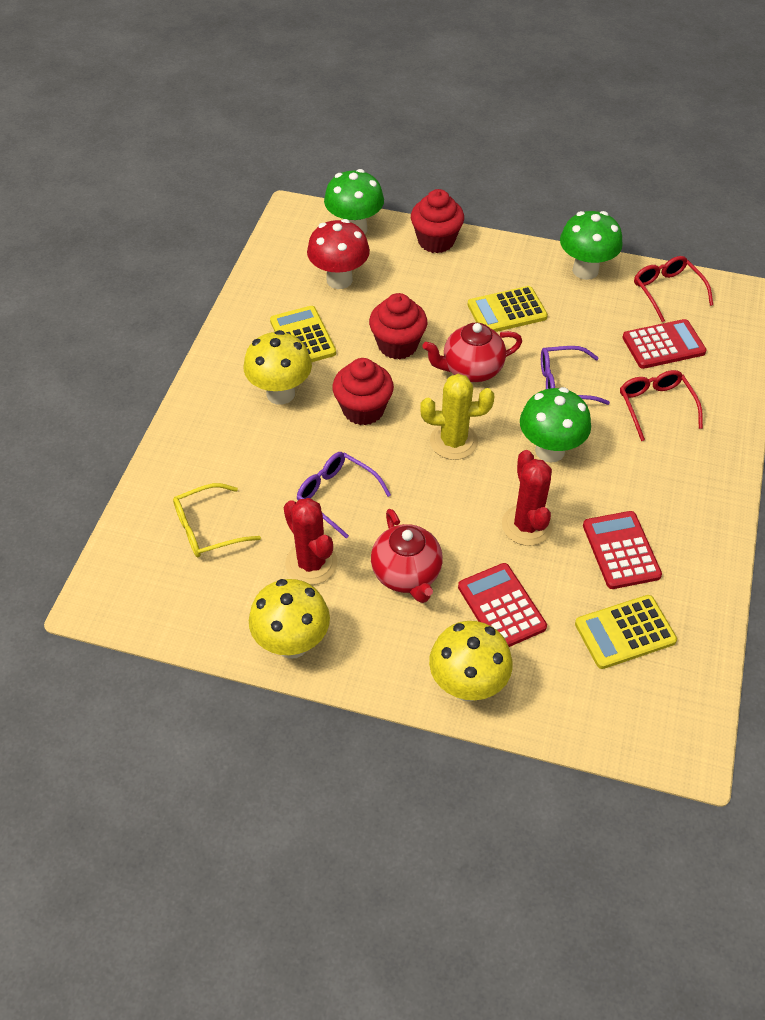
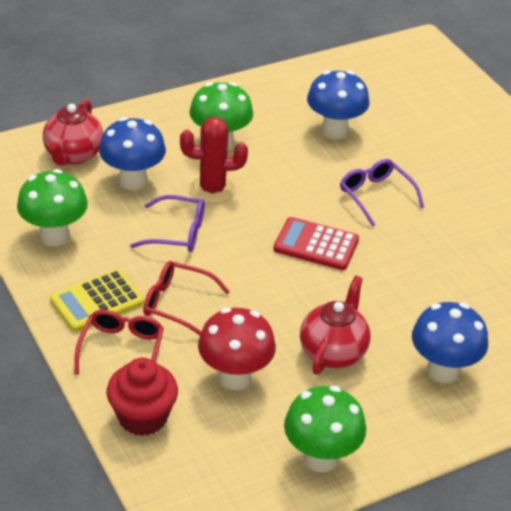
blue mushroom: 0 -> 3
red cactus: 2 -> 1
red calculator: 3 -> 1
red cupcake: 3 -> 1
yellow cactus: 1 -> 0
yellow calculator: 3 -> 1
yellow glasses: 1 -> 0
yellow mushroom: 3 -> 0

